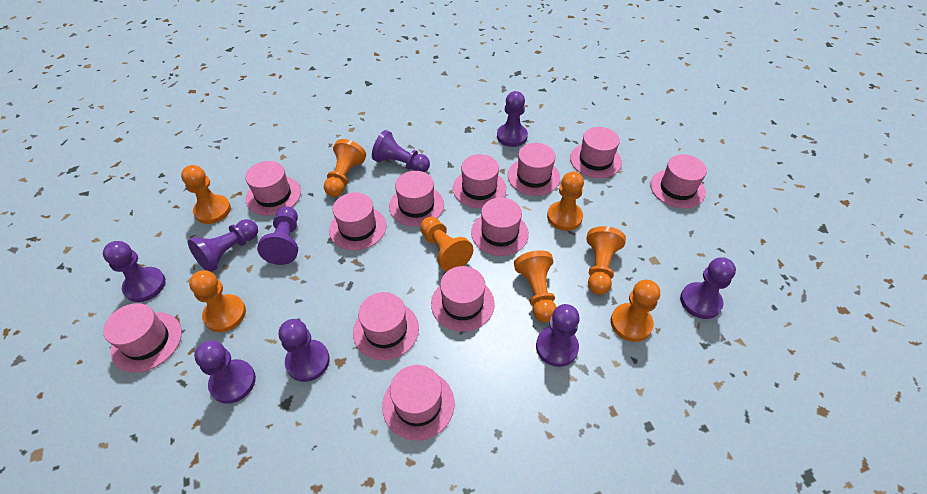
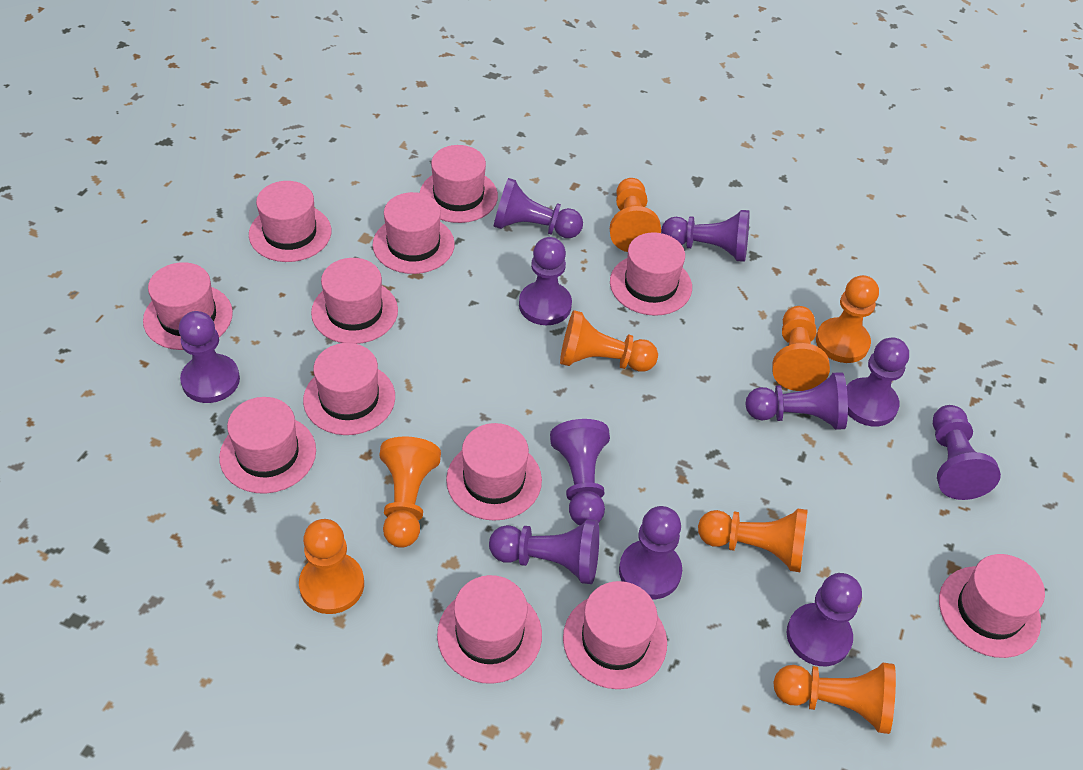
purple pawn: 9 -> 11

